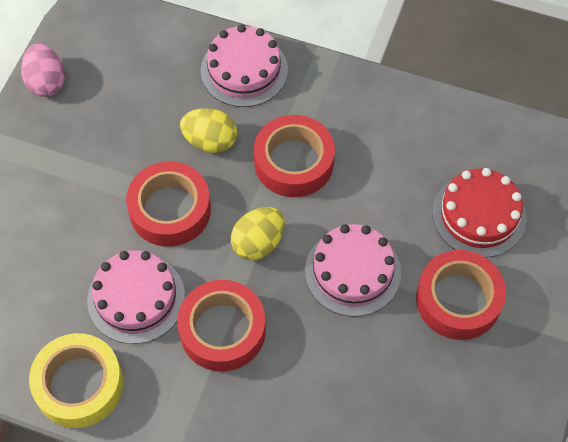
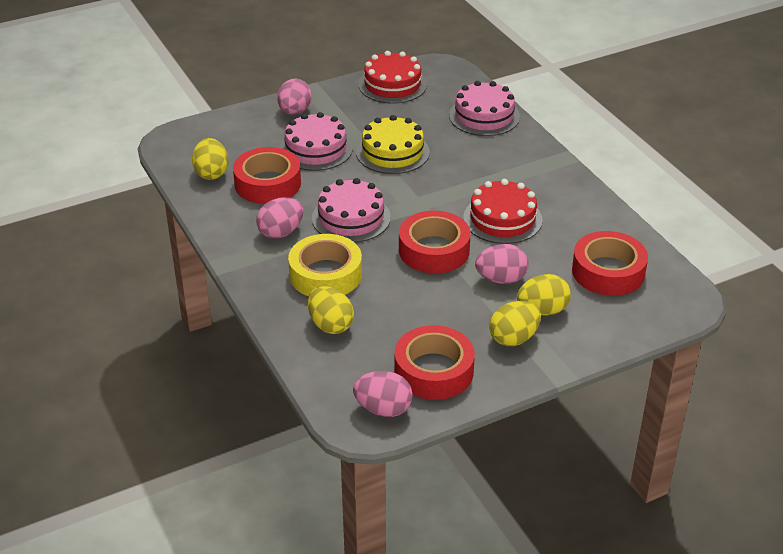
pink egg: 1 -> 4
red cake: 1 -> 2
yellow cake: 0 -> 1
yellow egg: 2 -> 4

